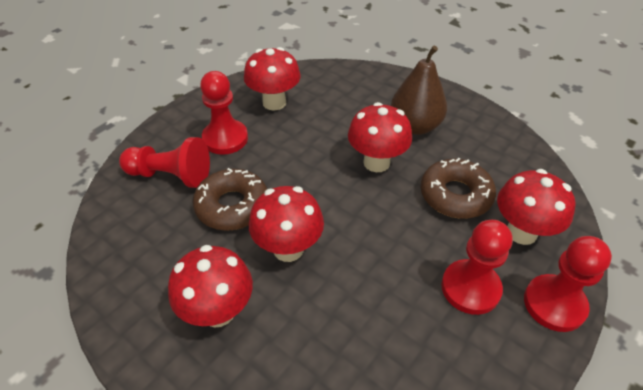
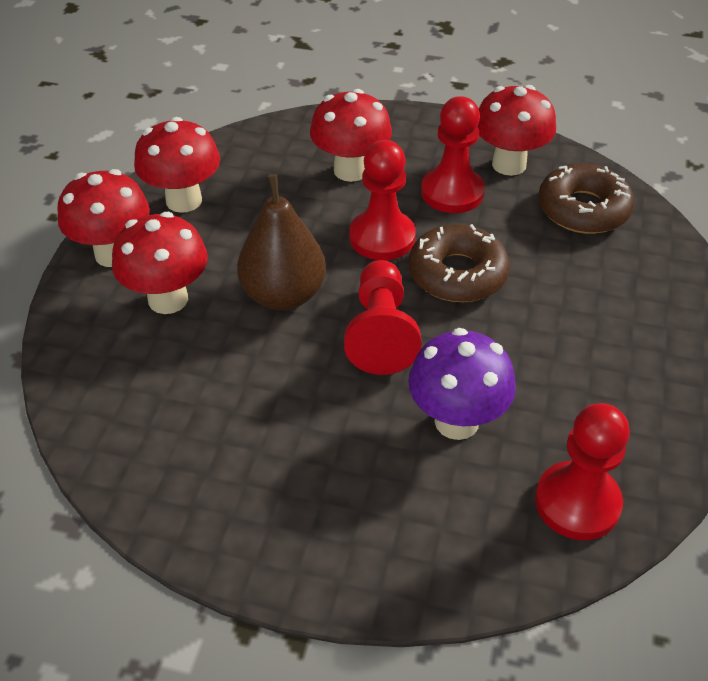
purple mushroom: 0 -> 1

